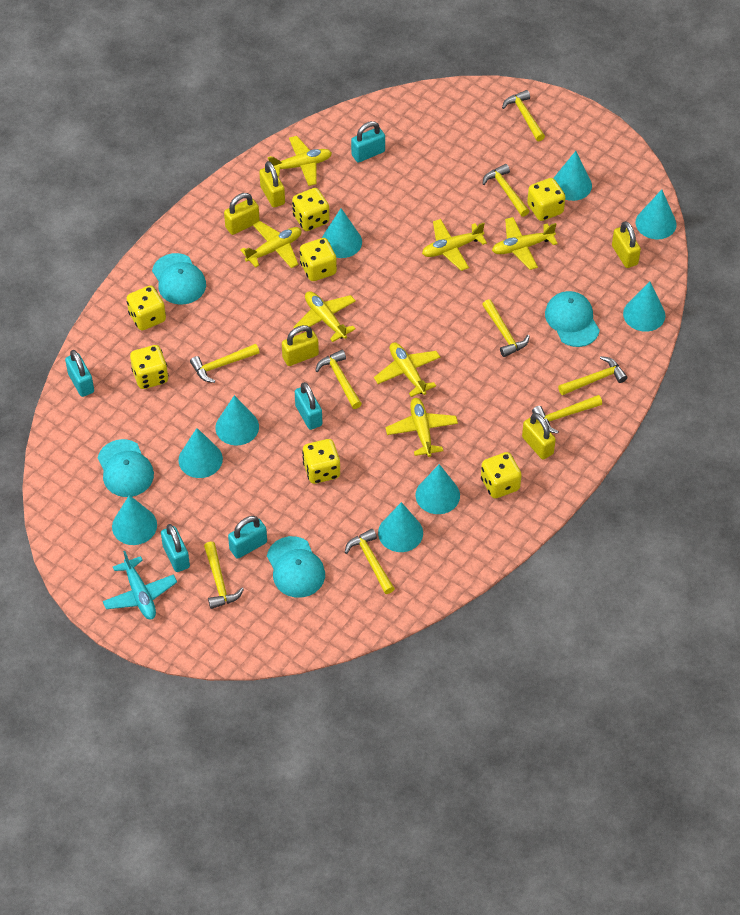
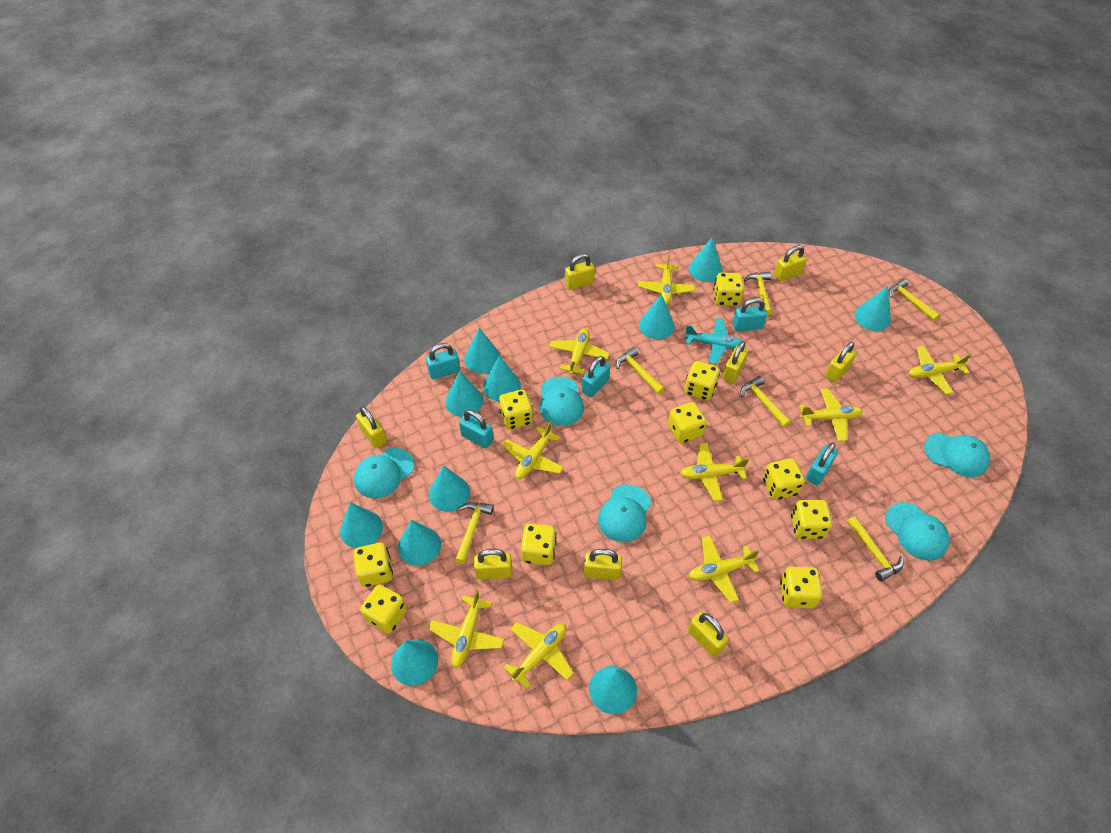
turquoise cap: 4 -> 5
turquoise cone: 9 -> 11
yellow dice: 7 -> 10
yellow hammer: 9 -> 6
yellow padlock: 5 -> 8
yellow plane: 7 -> 9

